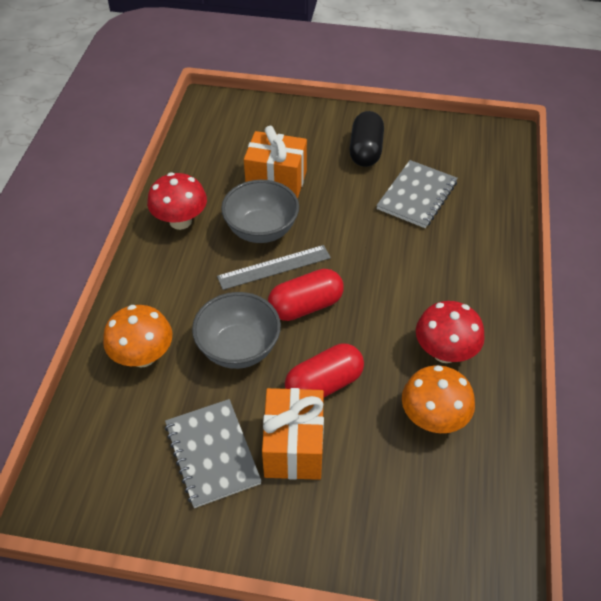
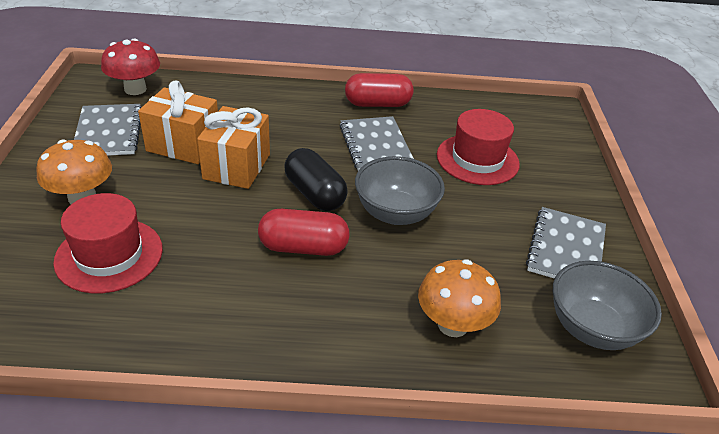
grey notebook: 2 -> 3
grey ruler: 1 -> 0
red hat: 0 -> 2
red mushroom: 2 -> 1

